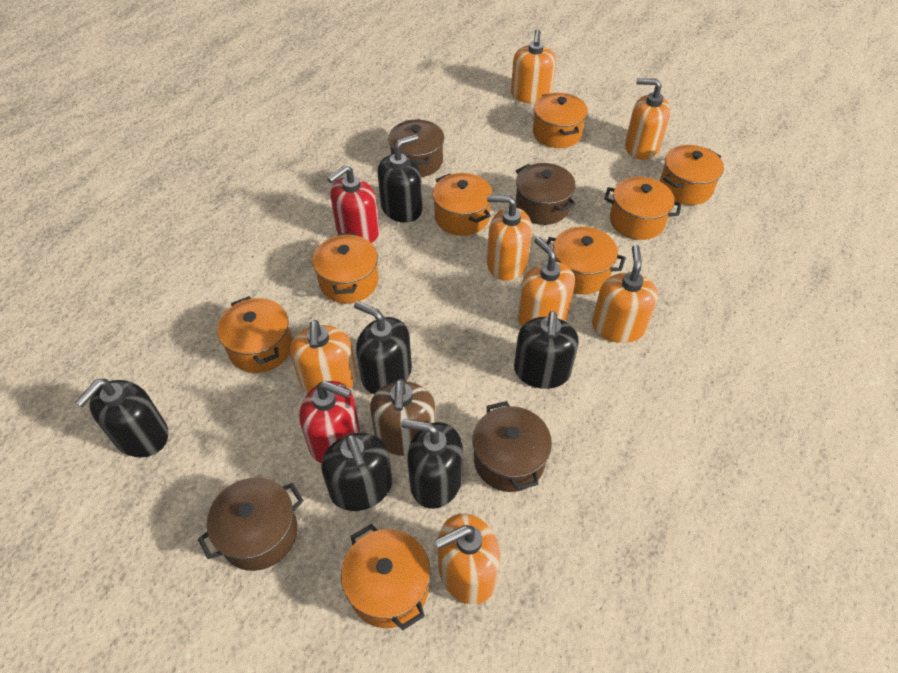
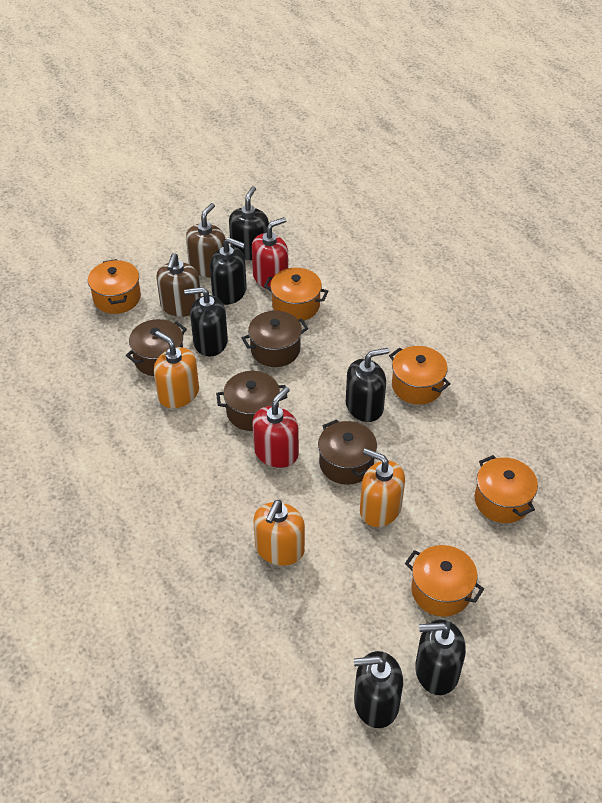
brown soap dispenser: 1 -> 2
orange pot: 8 -> 5
orange soap dispenser: 7 -> 3

